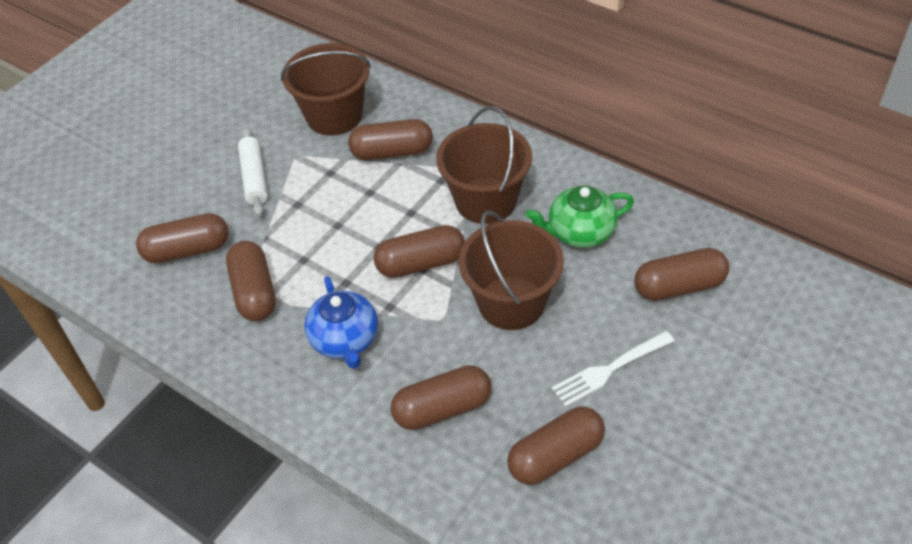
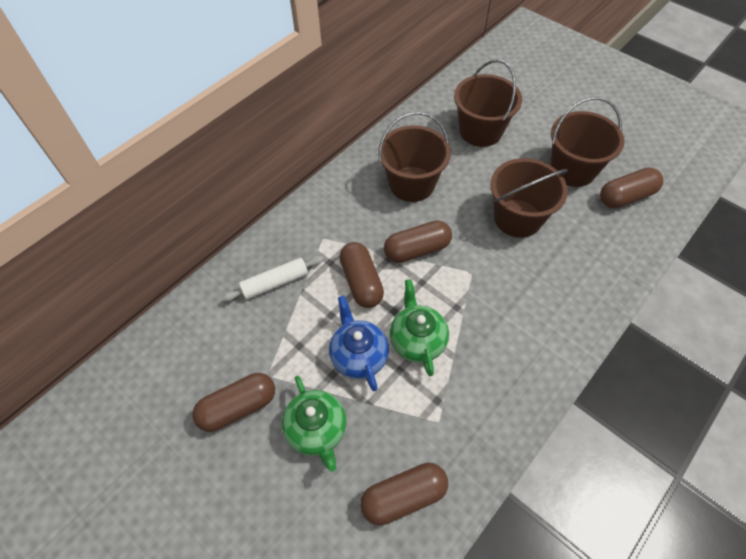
brown bucket: 3 -> 4
brown capsule: 7 -> 5
green teapot: 1 -> 2
white fork: 1 -> 0

